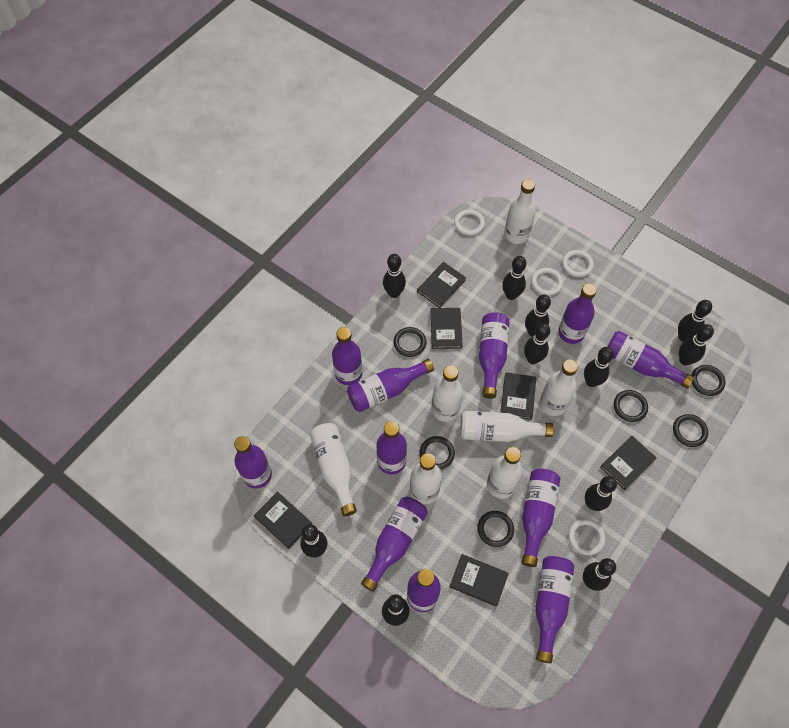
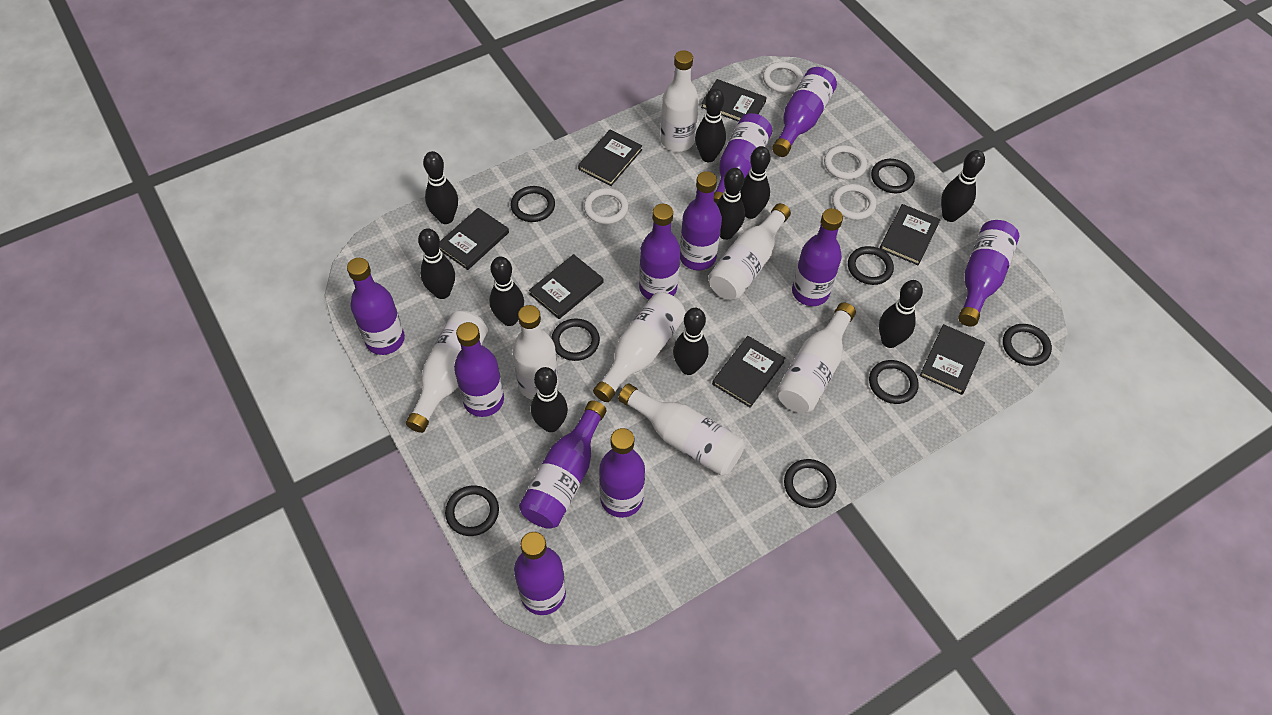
black book: 6 -> 7
black bowling pin: 11 -> 10
black ring: 6 -> 8

